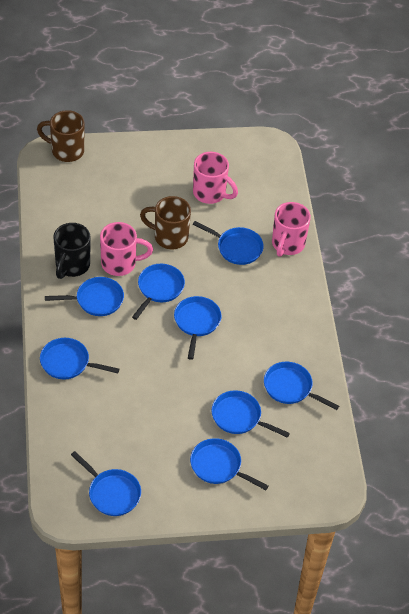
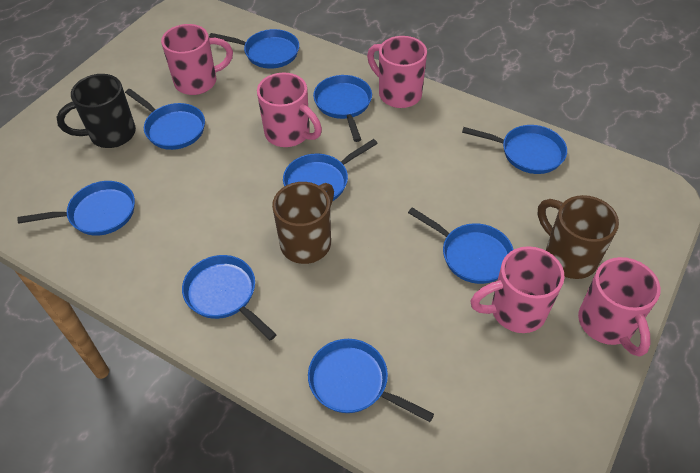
pink mug: 3 -> 5

